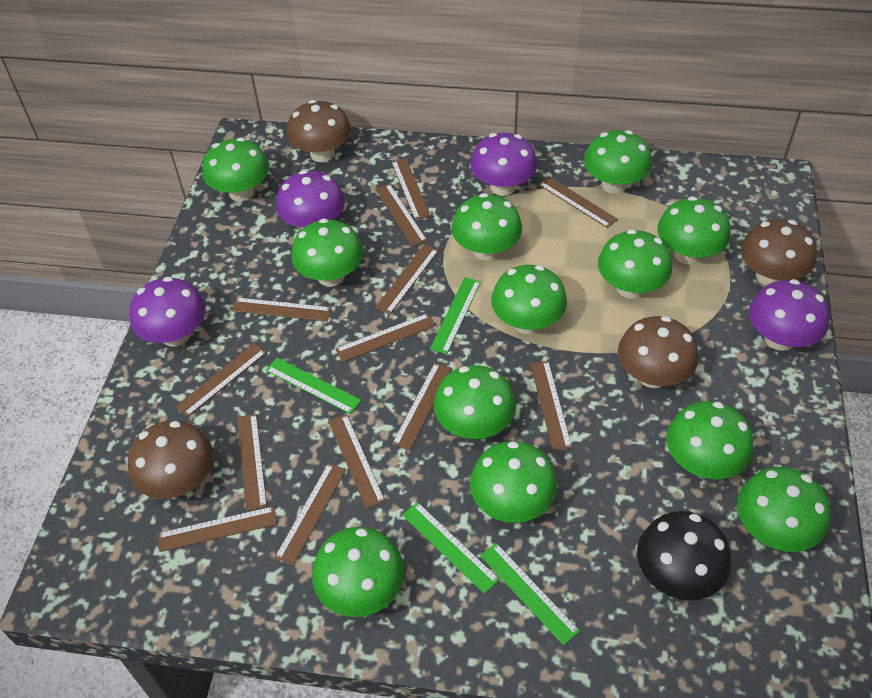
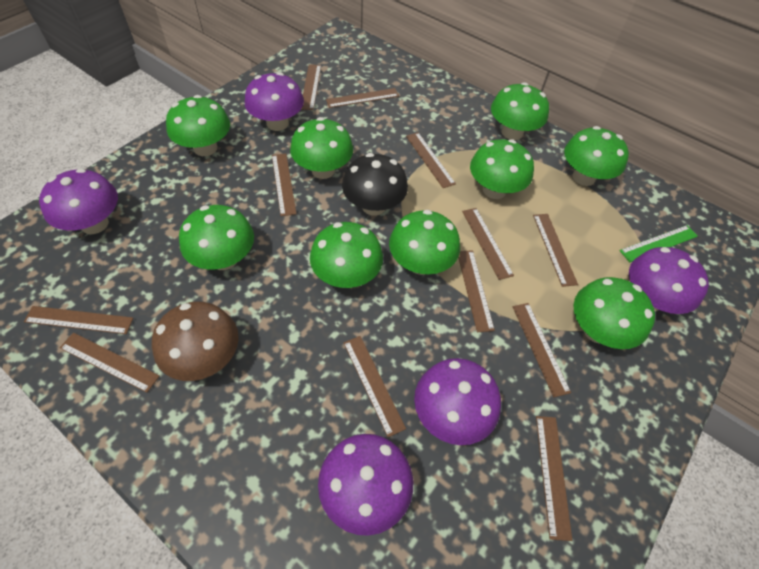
brown mushroom: 4 -> 1
brown ruler: 13 -> 12
green mushroom: 12 -> 9
green ruler: 4 -> 1
purple mushroom: 4 -> 5

